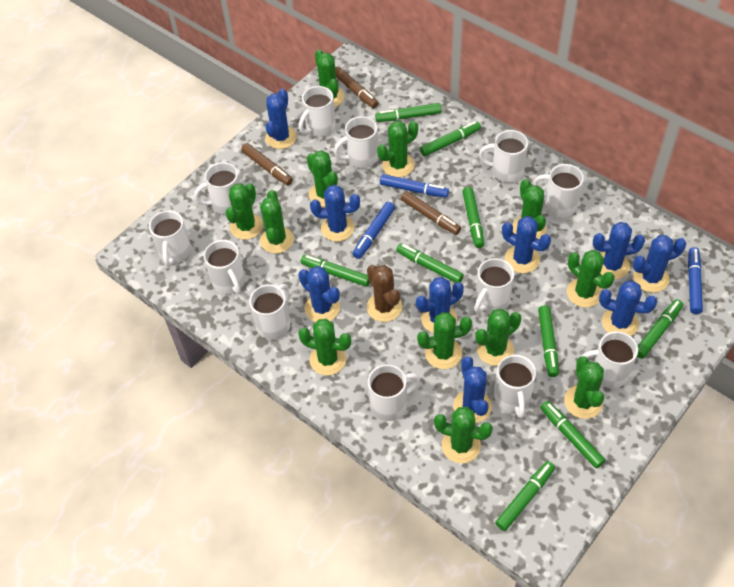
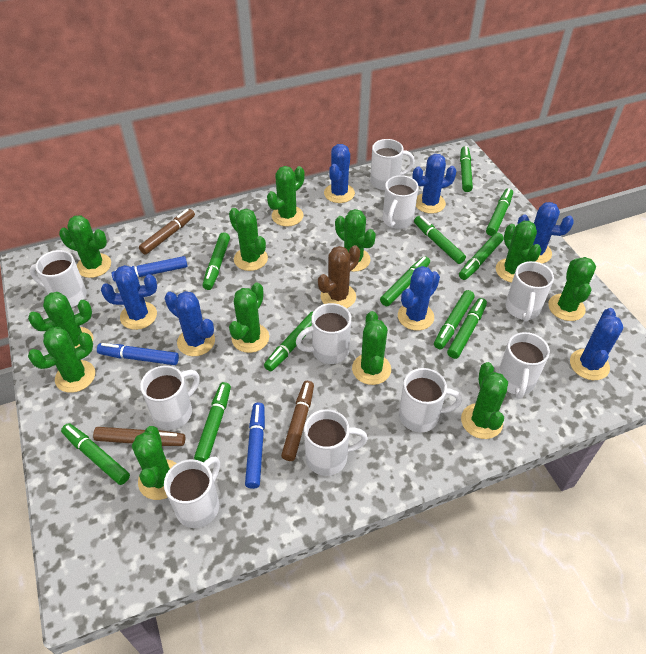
blue cactus: 9 -> 7
green marker: 9 -> 11
white mug: 12 -> 10

